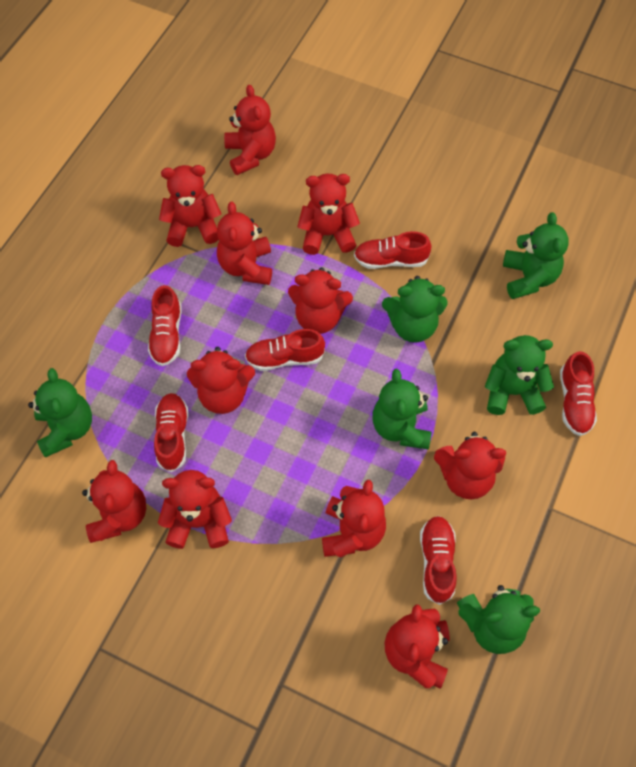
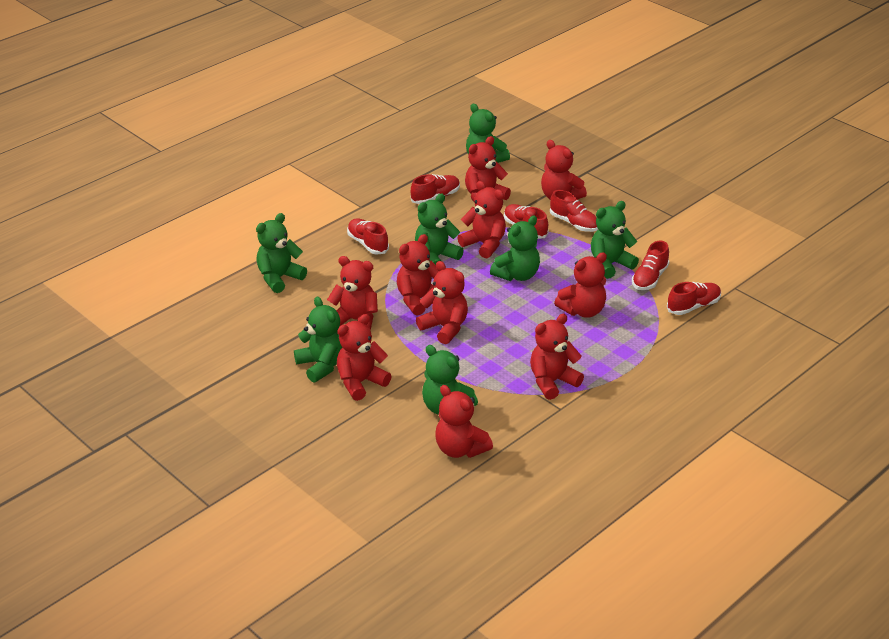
green teddy bear: 6 -> 7
red teddy bear: 11 -> 10

